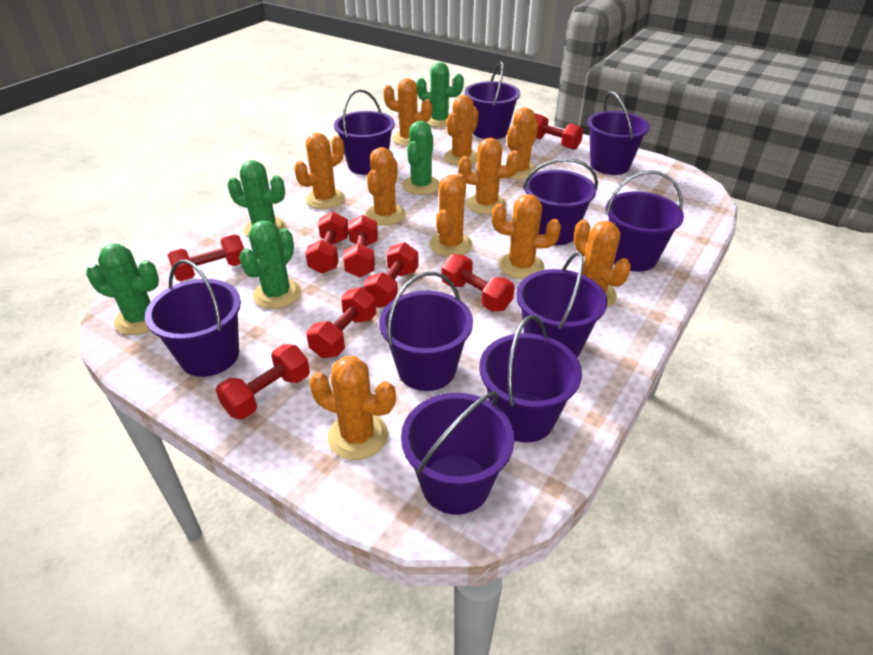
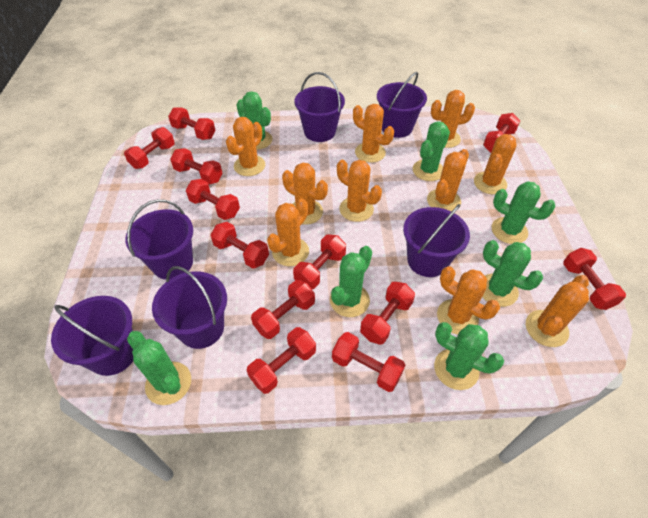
green cactus: 5 -> 7
purple bucket: 10 -> 6
red dumbbell: 8 -> 12

